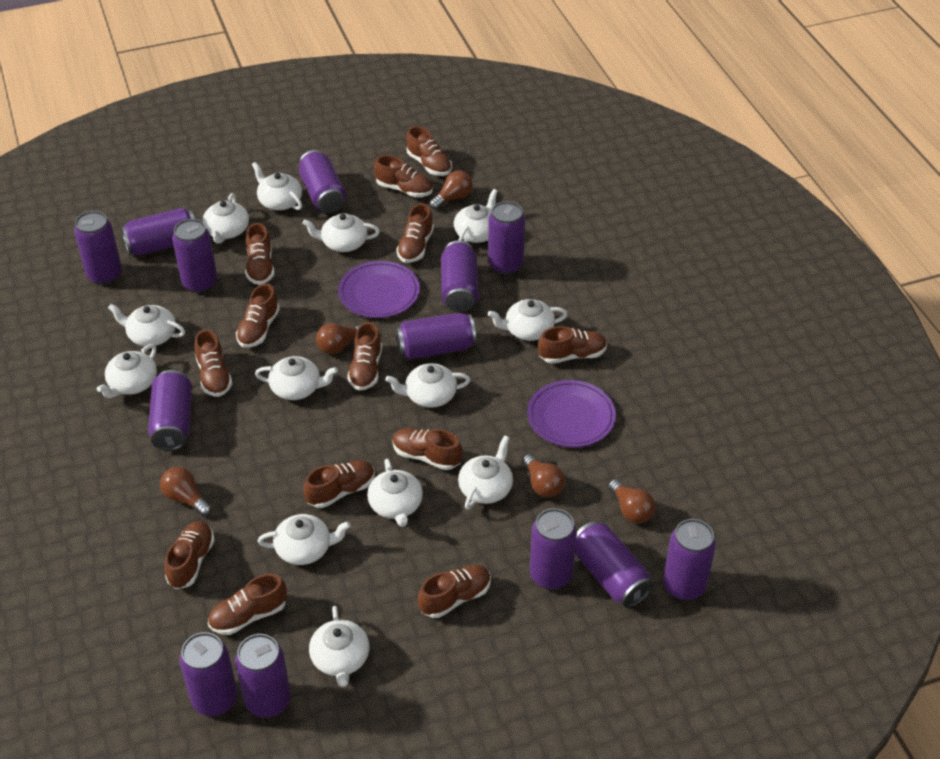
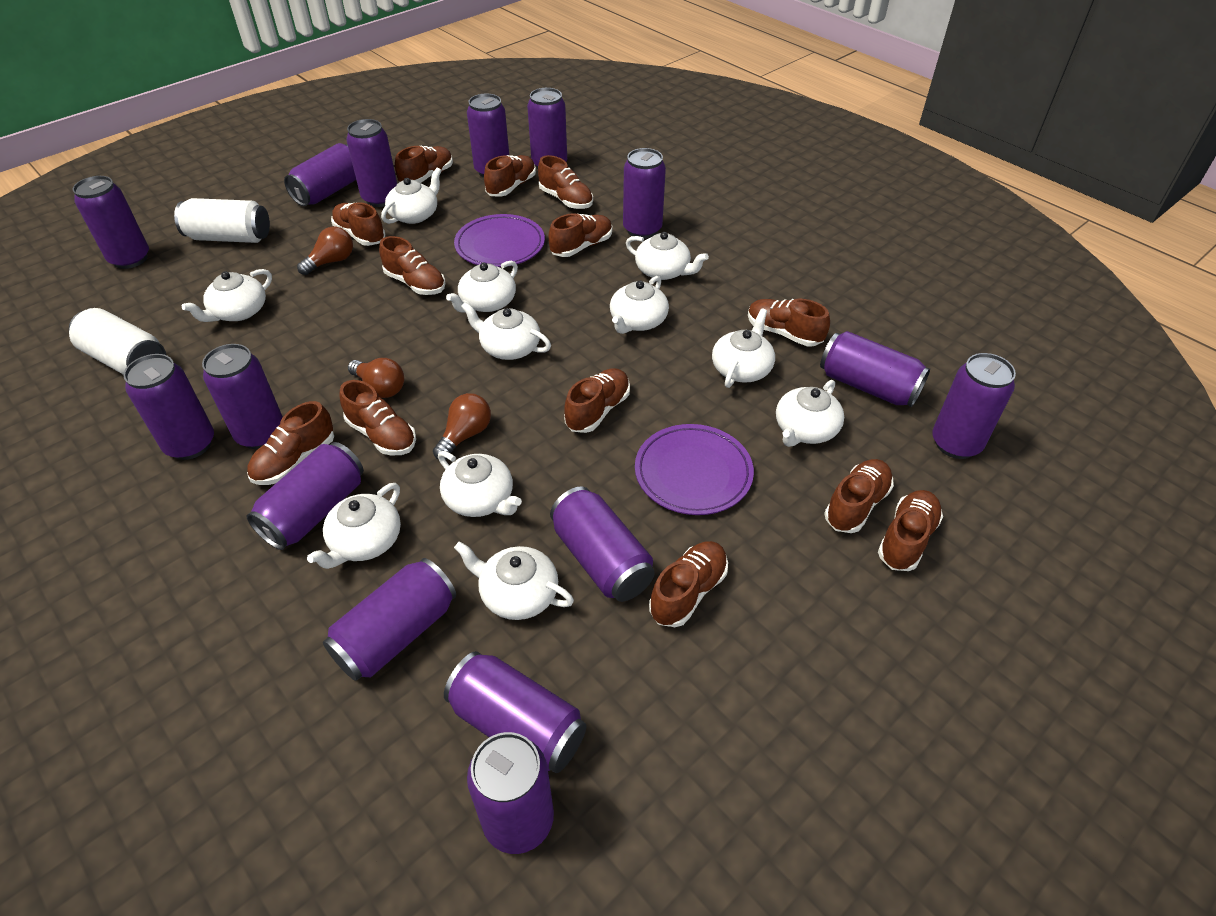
brown light bulb: 5 -> 3
purple can: 13 -> 15
white can: 0 -> 2
white teapot: 13 -> 11

